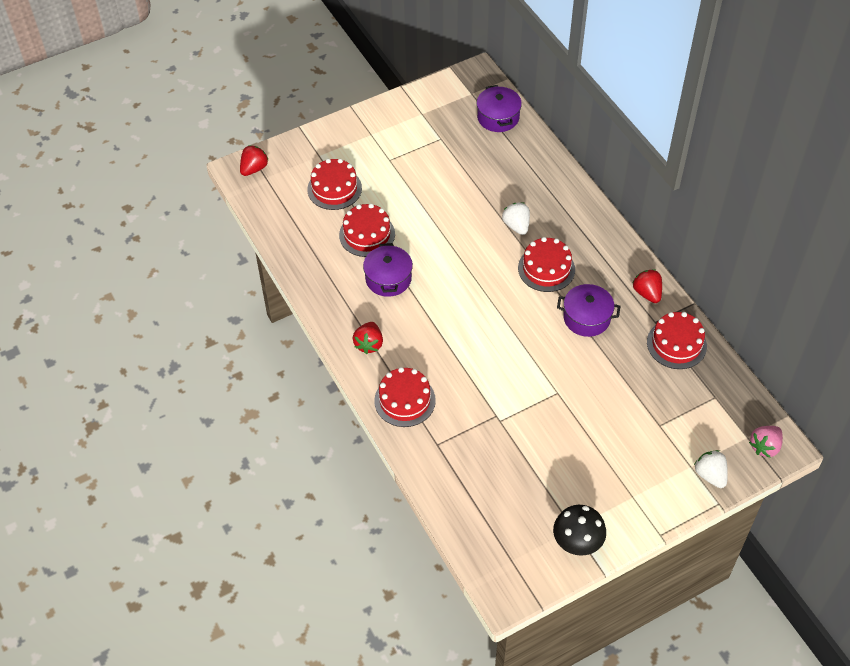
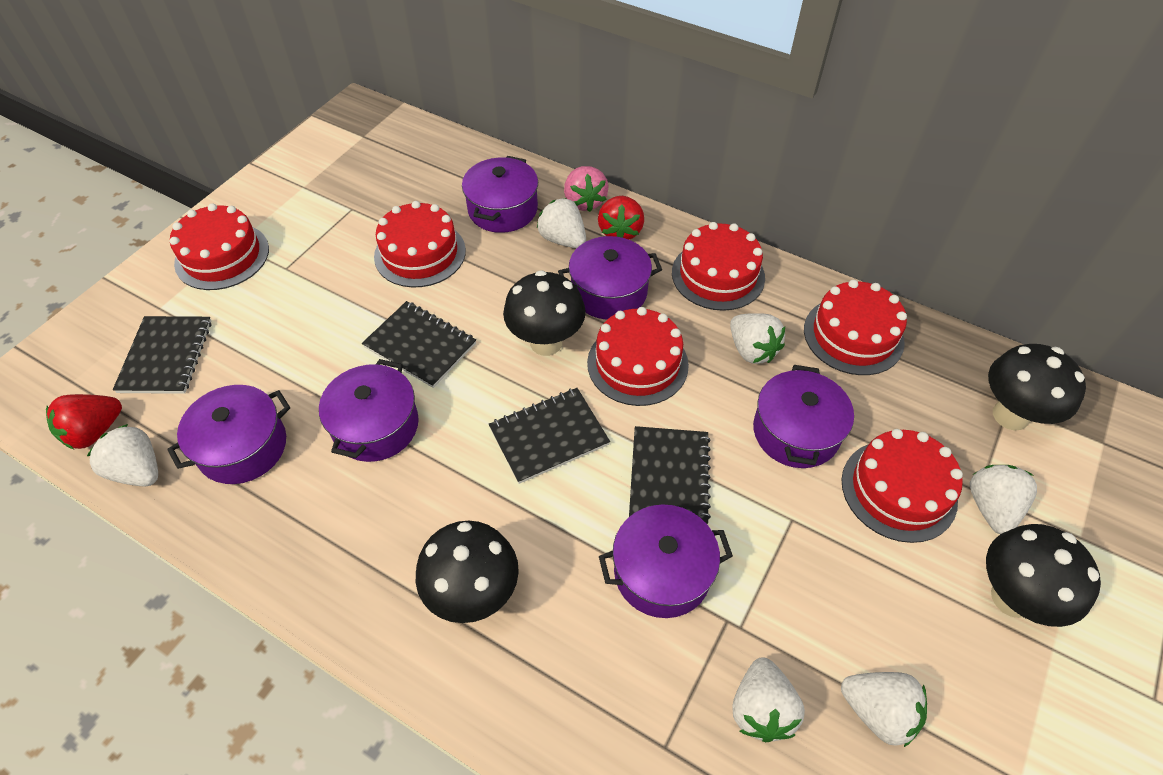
black mushroom: 1 -> 4
black notebook: 0 -> 4
purple pot: 3 -> 6
red cake: 5 -> 6
red strawberry: 3 -> 2
white strawberry: 2 -> 6

